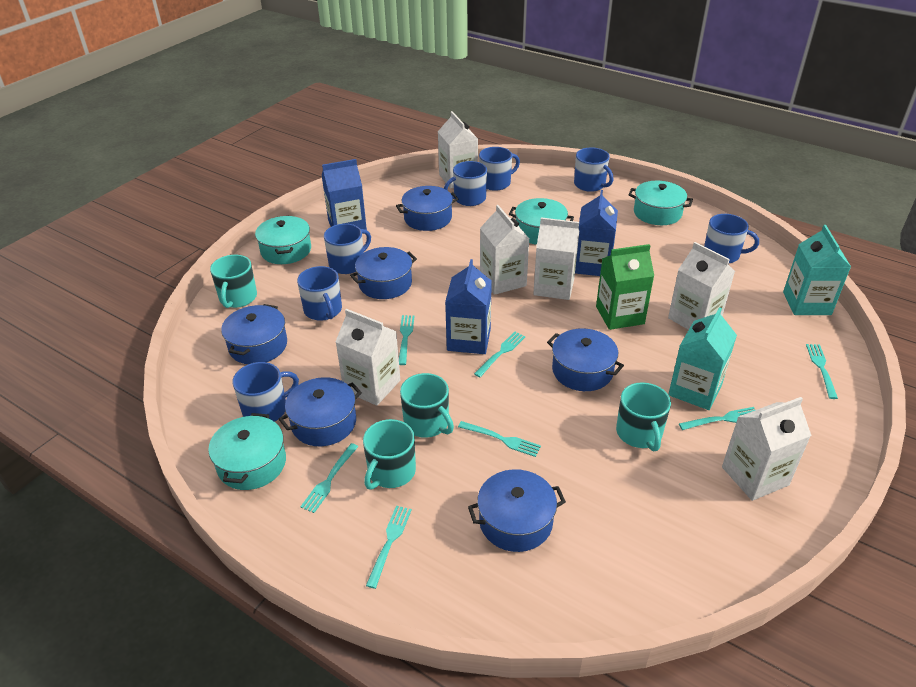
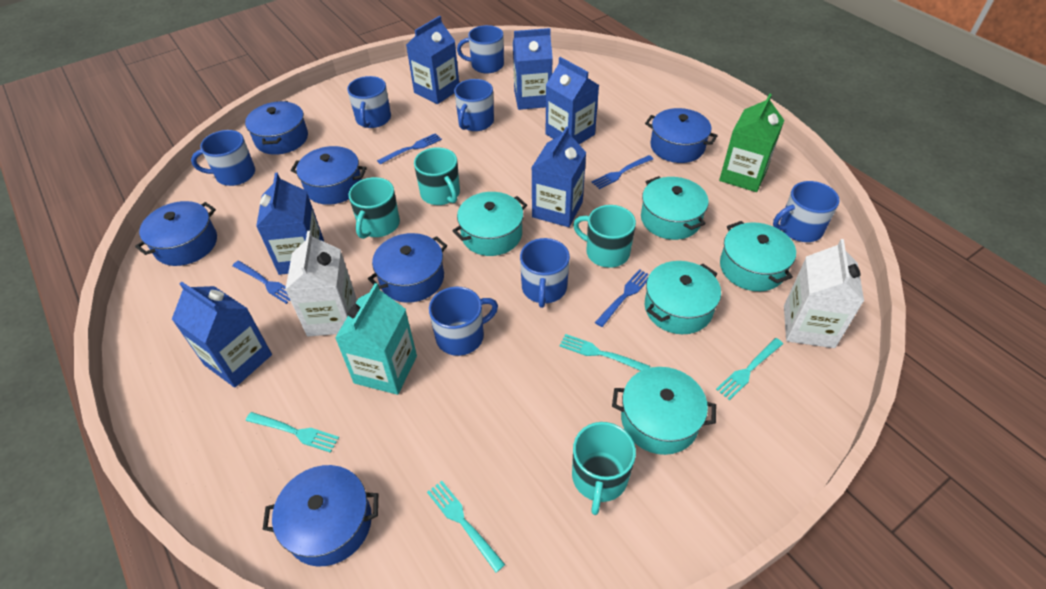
blue carton: 3 -> 6
blue fork: 0 -> 4
turquoise carton: 2 -> 1
turquoise fork: 7 -> 4
turquoise pot: 4 -> 5
white carton: 6 -> 2

